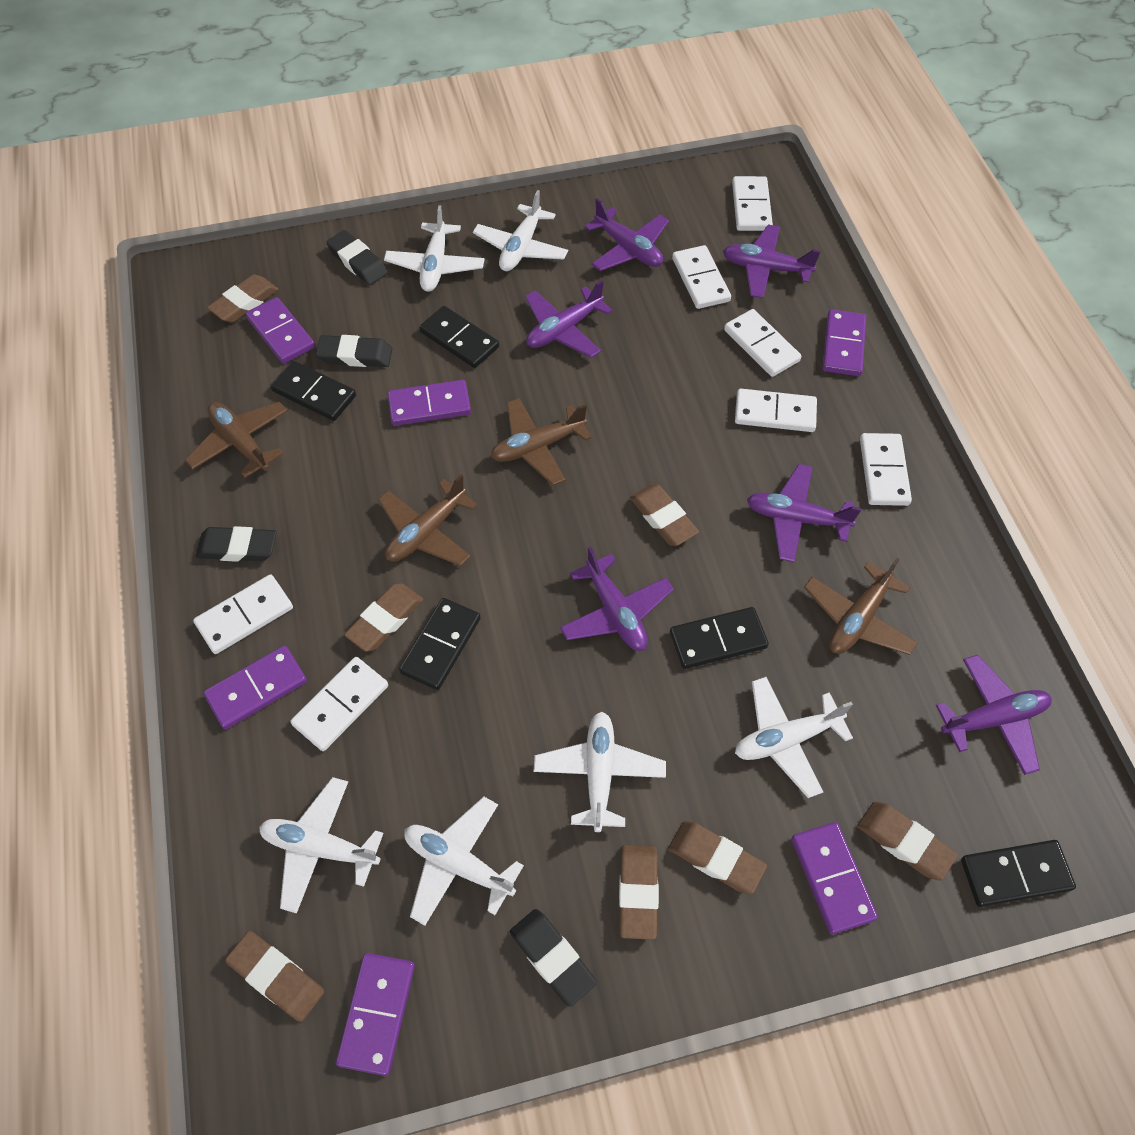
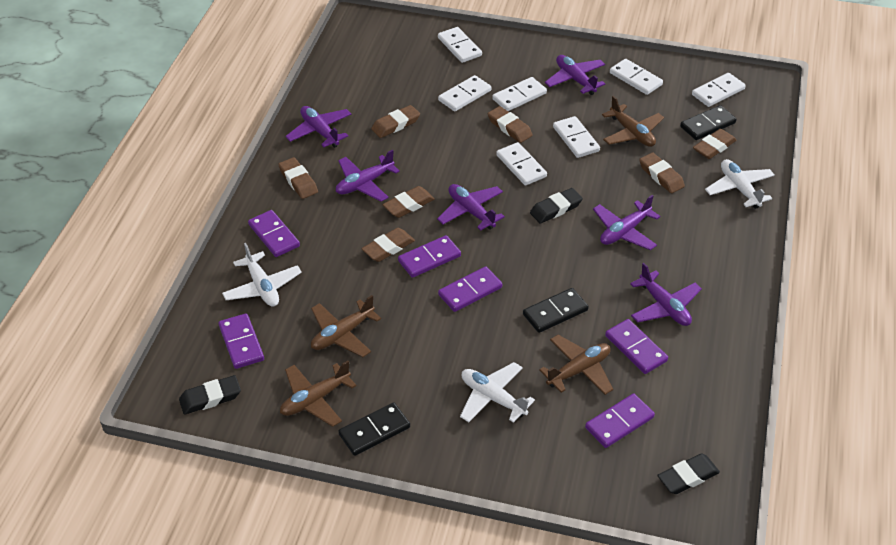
black domino: 5 -> 3
black eraser: 4 -> 3
white plane: 6 -> 3

